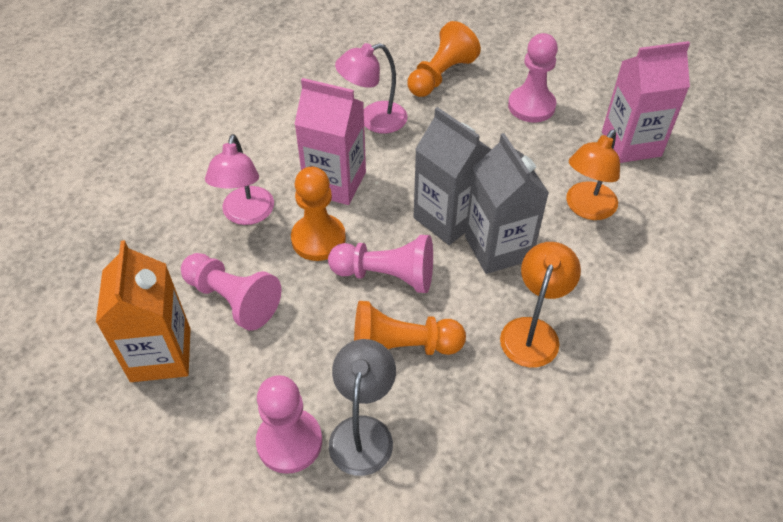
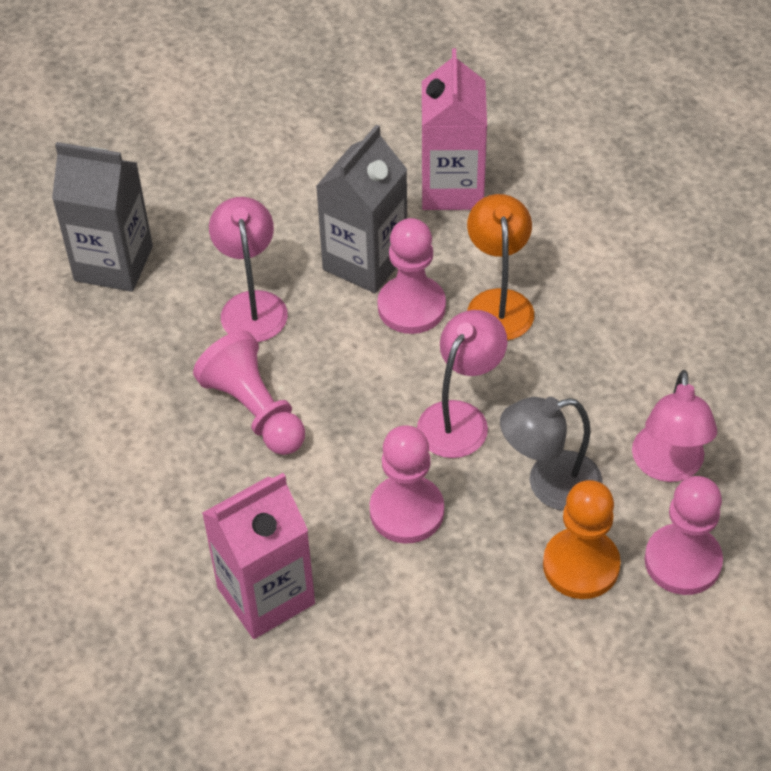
orange carton: 1 -> 0
orange lamp: 2 -> 1
orange pawn: 3 -> 1
pink lamp: 2 -> 3

